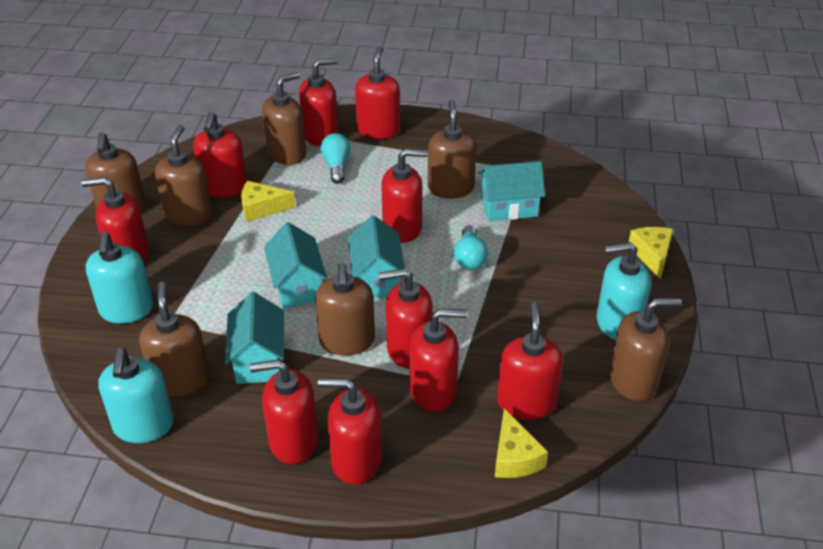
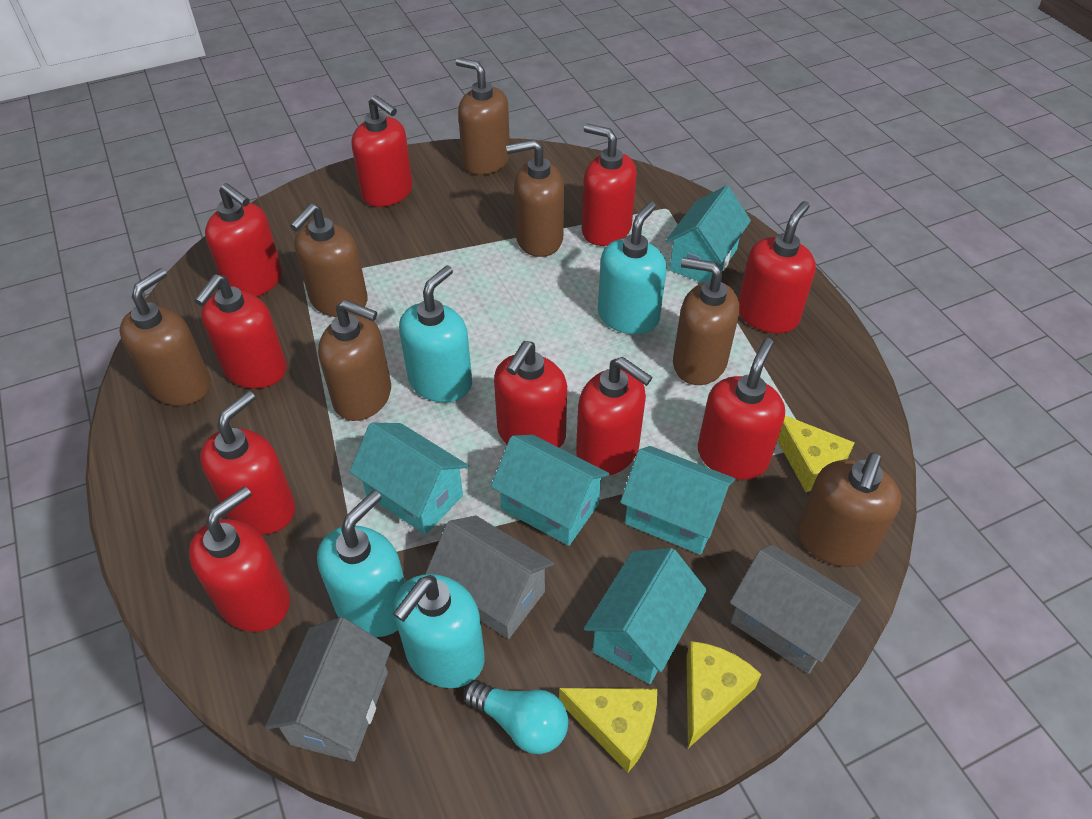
grey house: 0 -> 3
turquoise house: 4 -> 5
turquoise light bulb: 2 -> 1
turquoise soap dispenser: 3 -> 4

